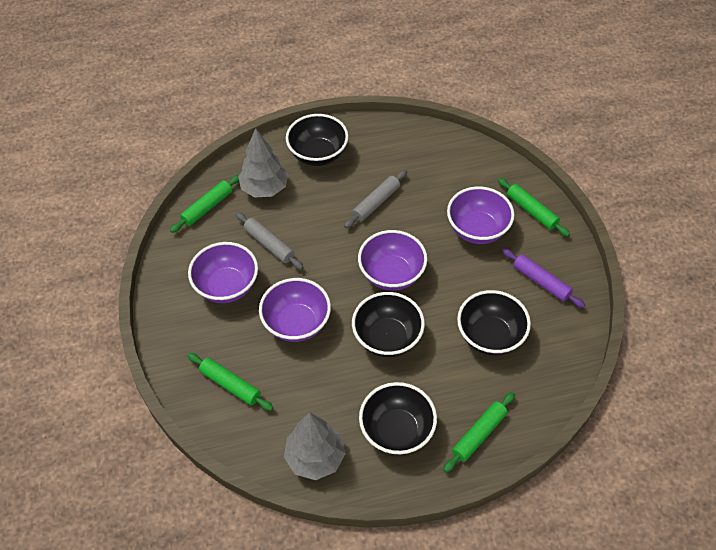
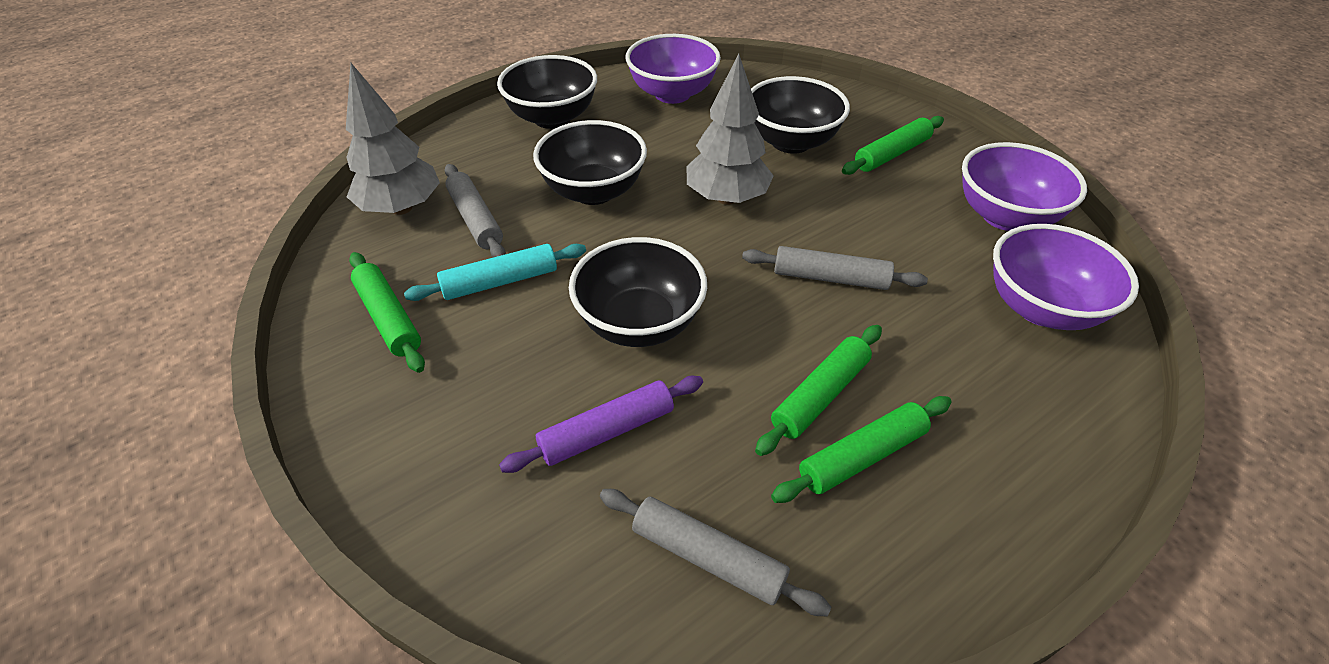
grey rolling pin: 2 -> 3
purple bowl: 4 -> 3
turquoise rolling pin: 0 -> 1

